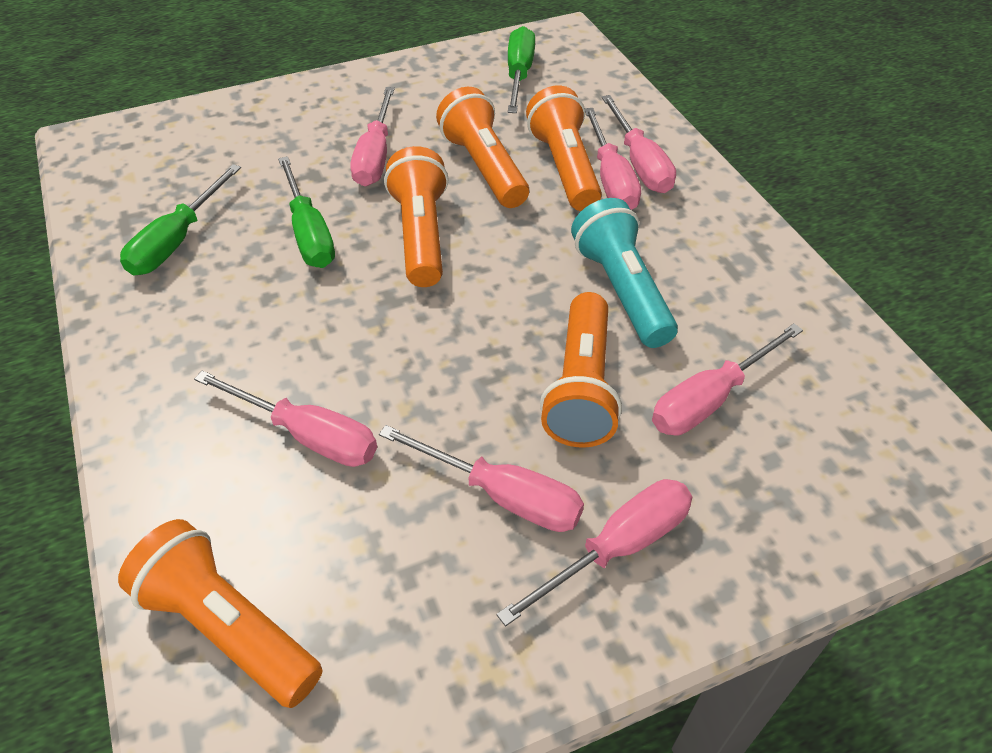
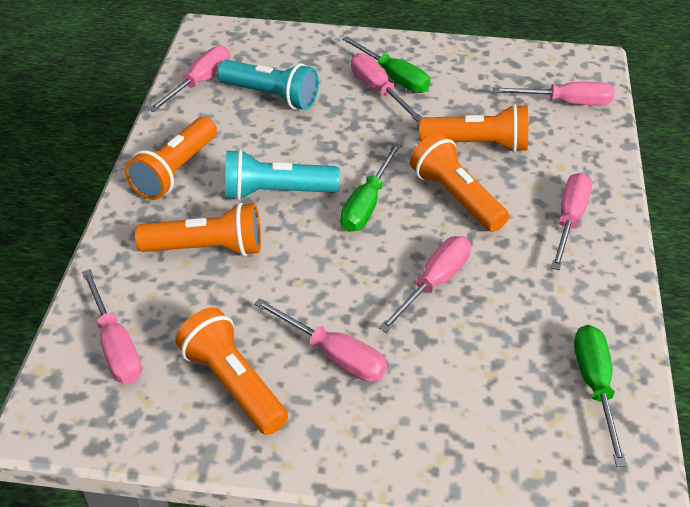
turquoise flashlight: 1 -> 2

